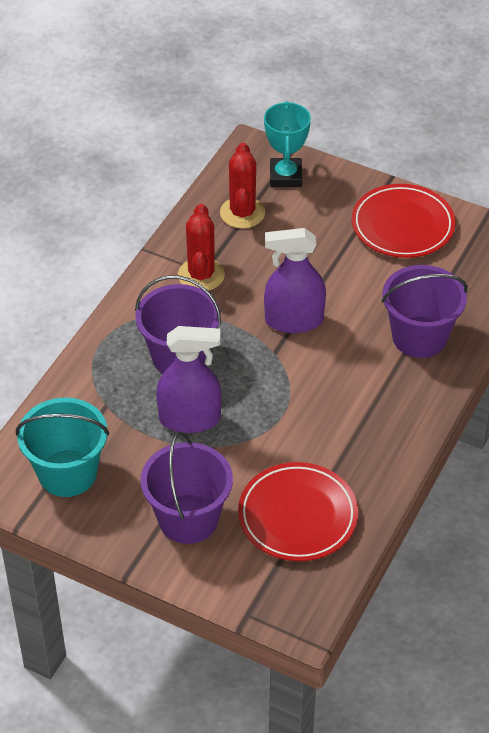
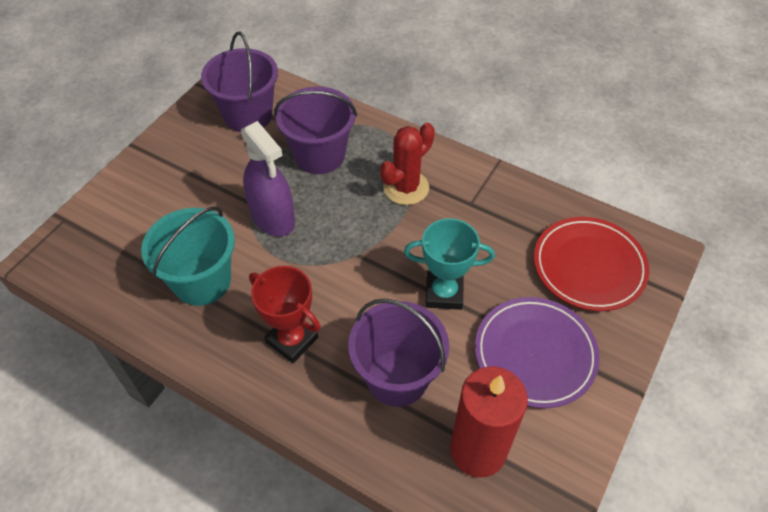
purple plate: 0 -> 1
purple spray bottle: 2 -> 1
red cactus: 2 -> 1
red candle: 0 -> 1
red plate: 2 -> 1
red trophy: 0 -> 1

